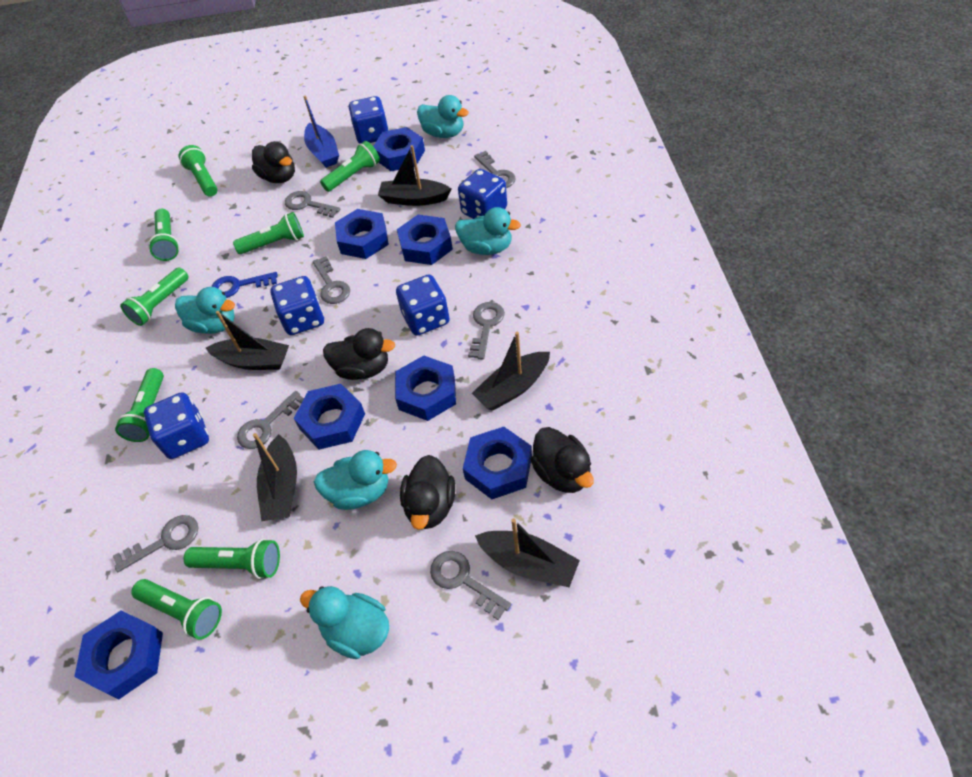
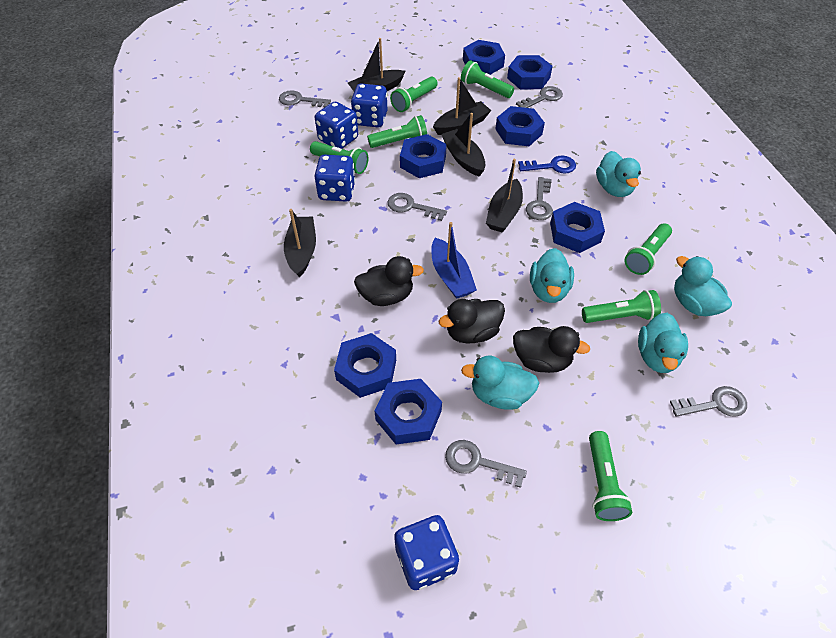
black duck: 4 -> 3
blue dice: 5 -> 4
green flashlight: 8 -> 7
grey key: 7 -> 6

